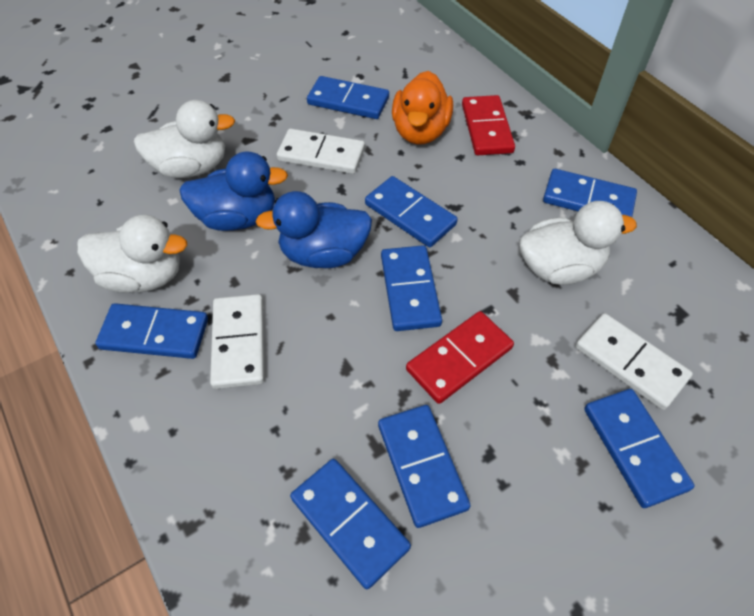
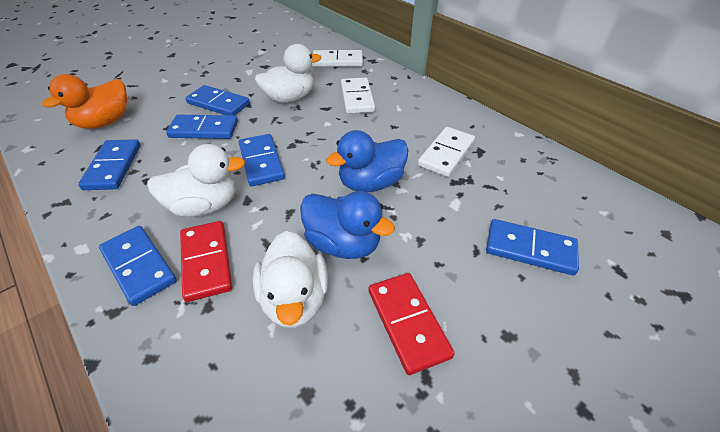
blue domino: 8 -> 6

